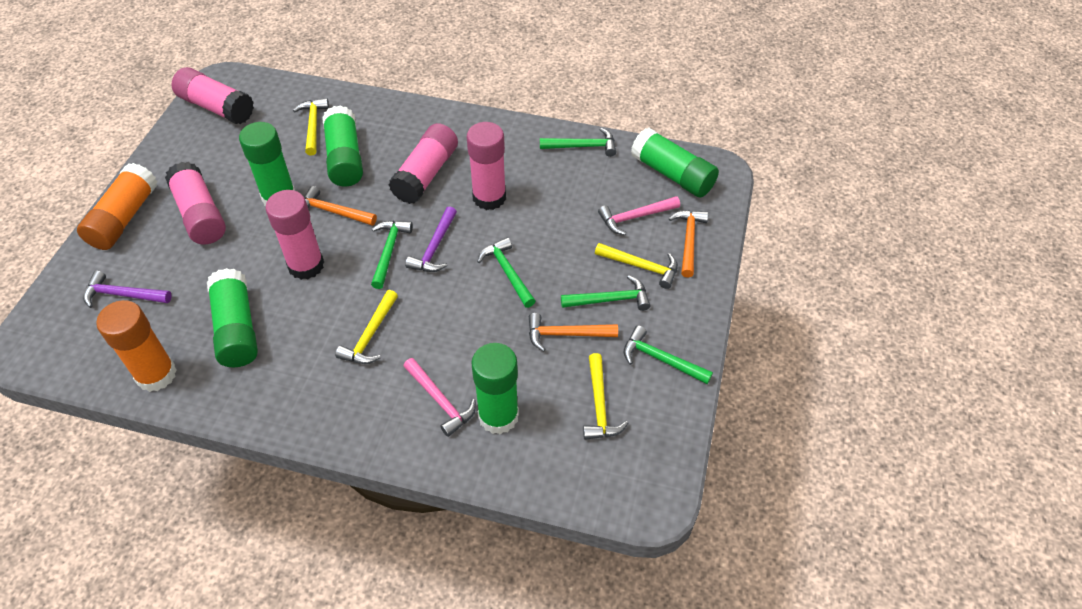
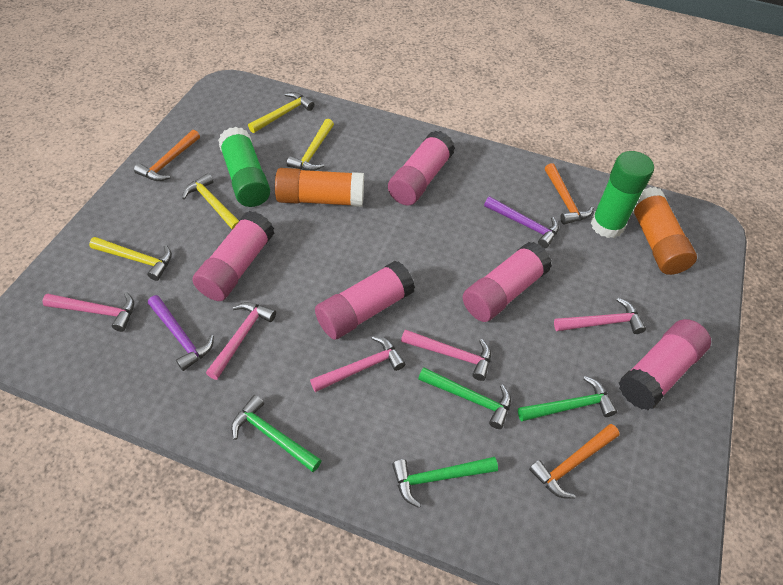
green glue stick: 5 -> 2
green hammer: 5 -> 4
pink hammer: 2 -> 5

